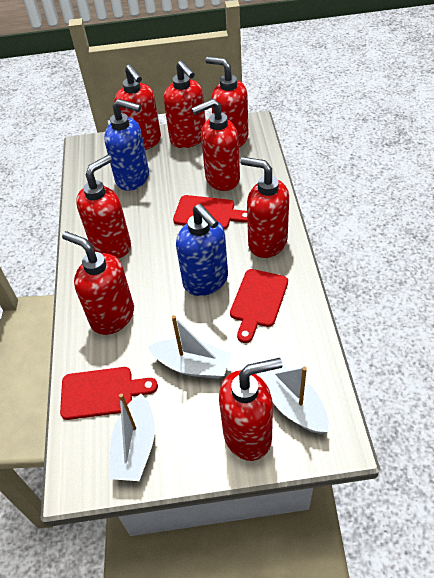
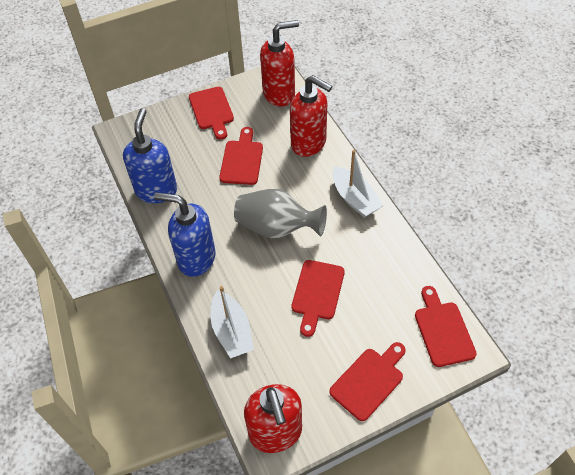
grey vase: 0 -> 1
red cutting board: 3 -> 5
red soap dispenser: 8 -> 3
white boat: 3 -> 2

